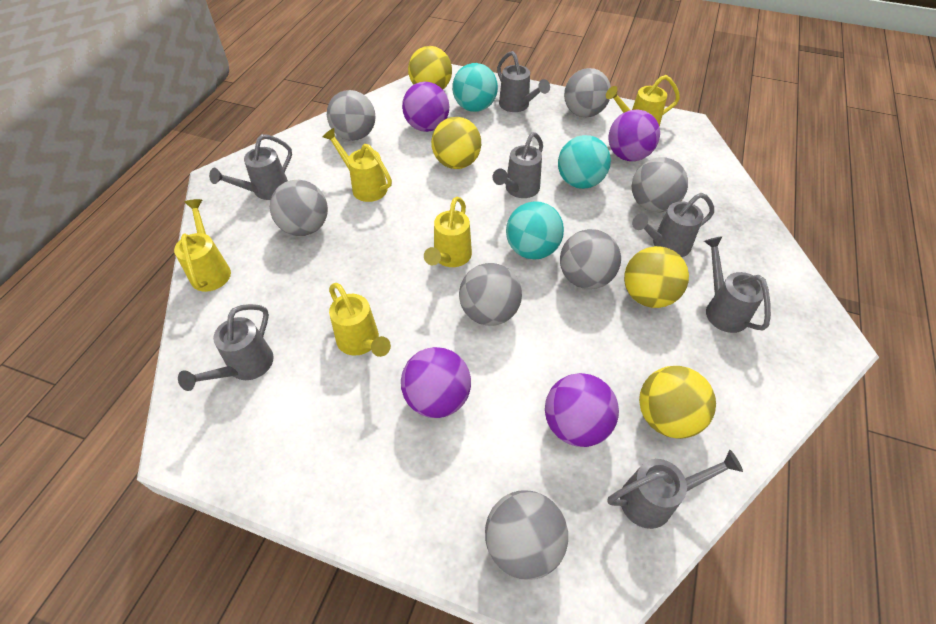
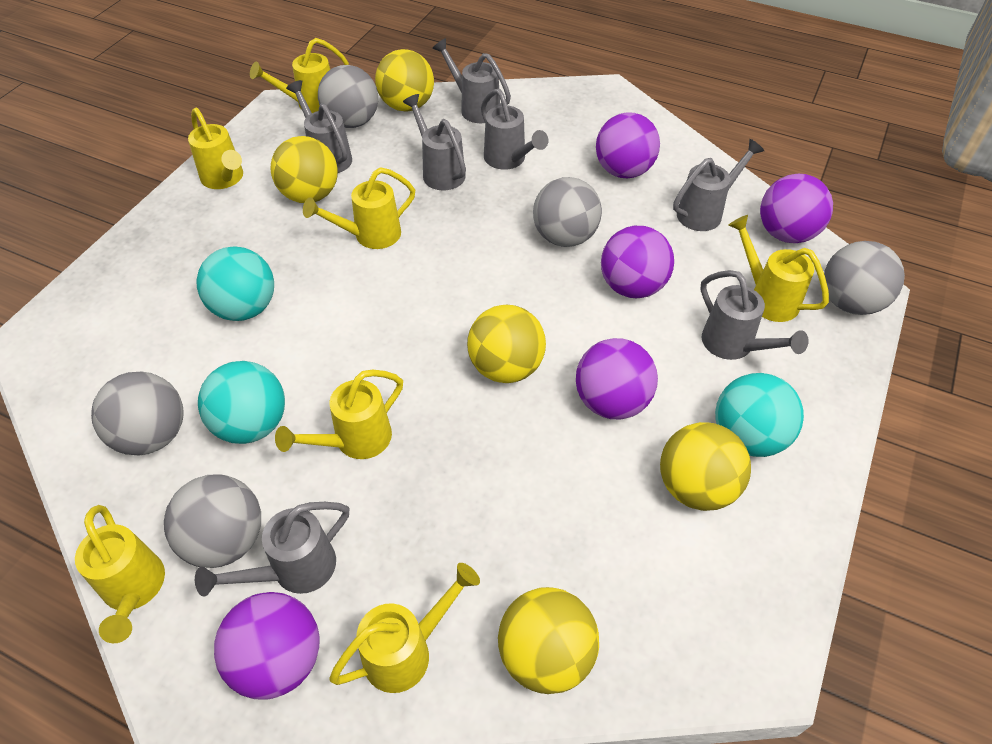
grey ball: 7 -> 5
purple ball: 4 -> 5
yellow ball: 4 -> 5
yellow watering can: 5 -> 7

